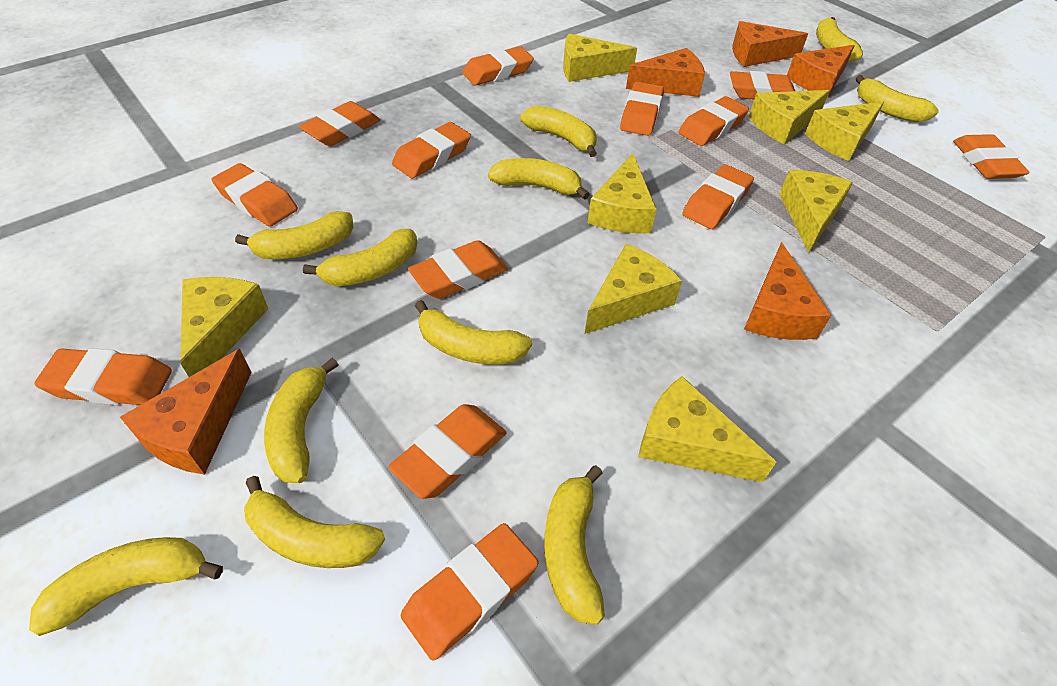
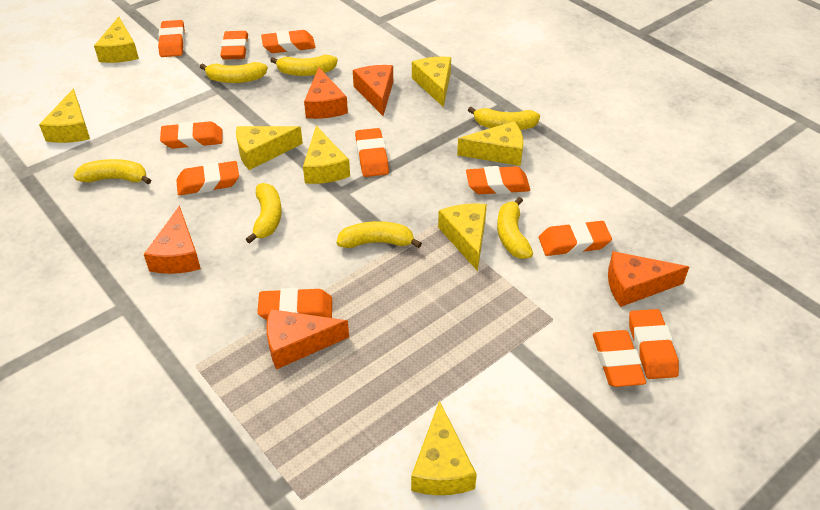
orange eraser: 13 -> 11
yellow banana: 11 -> 7

